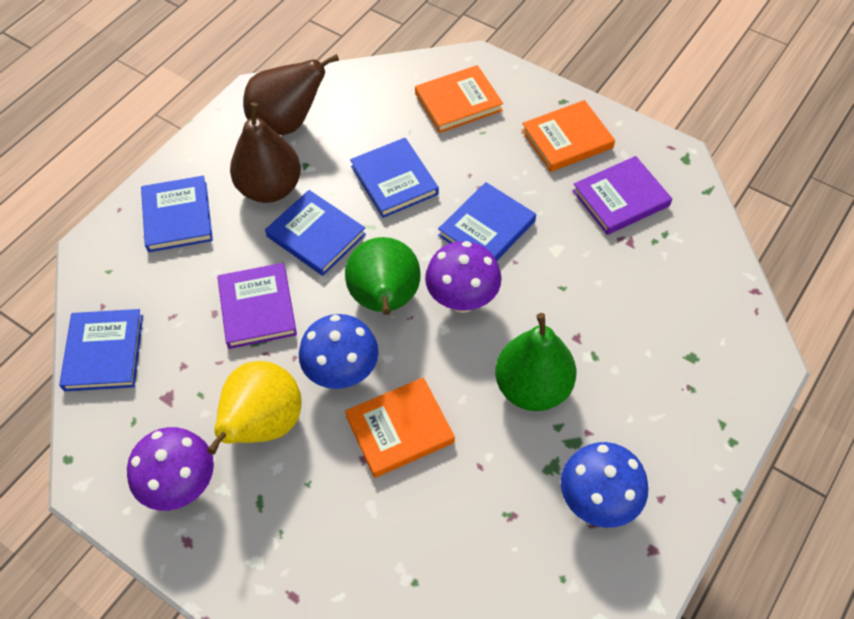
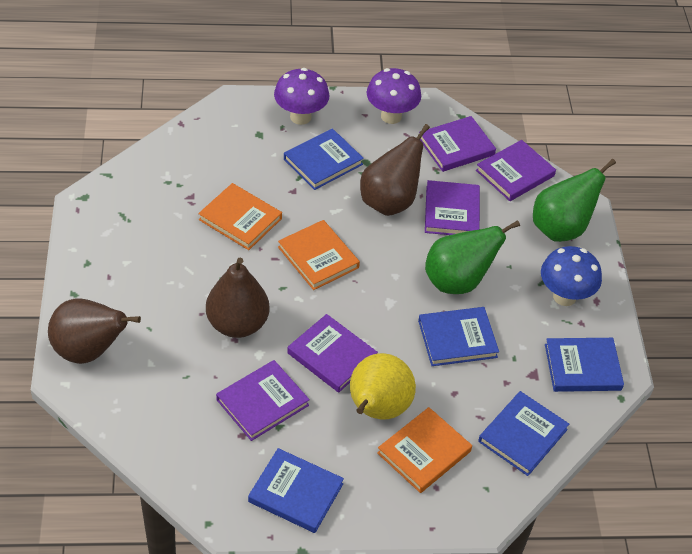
blue mushroom: 2 -> 1
brown pear: 2 -> 3
purple book: 2 -> 5

